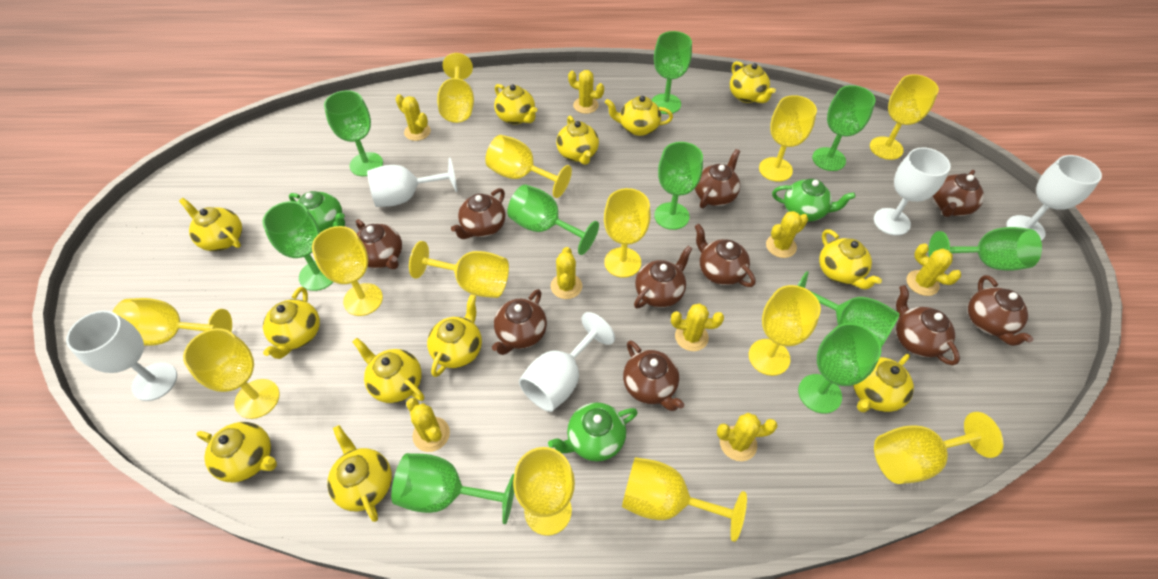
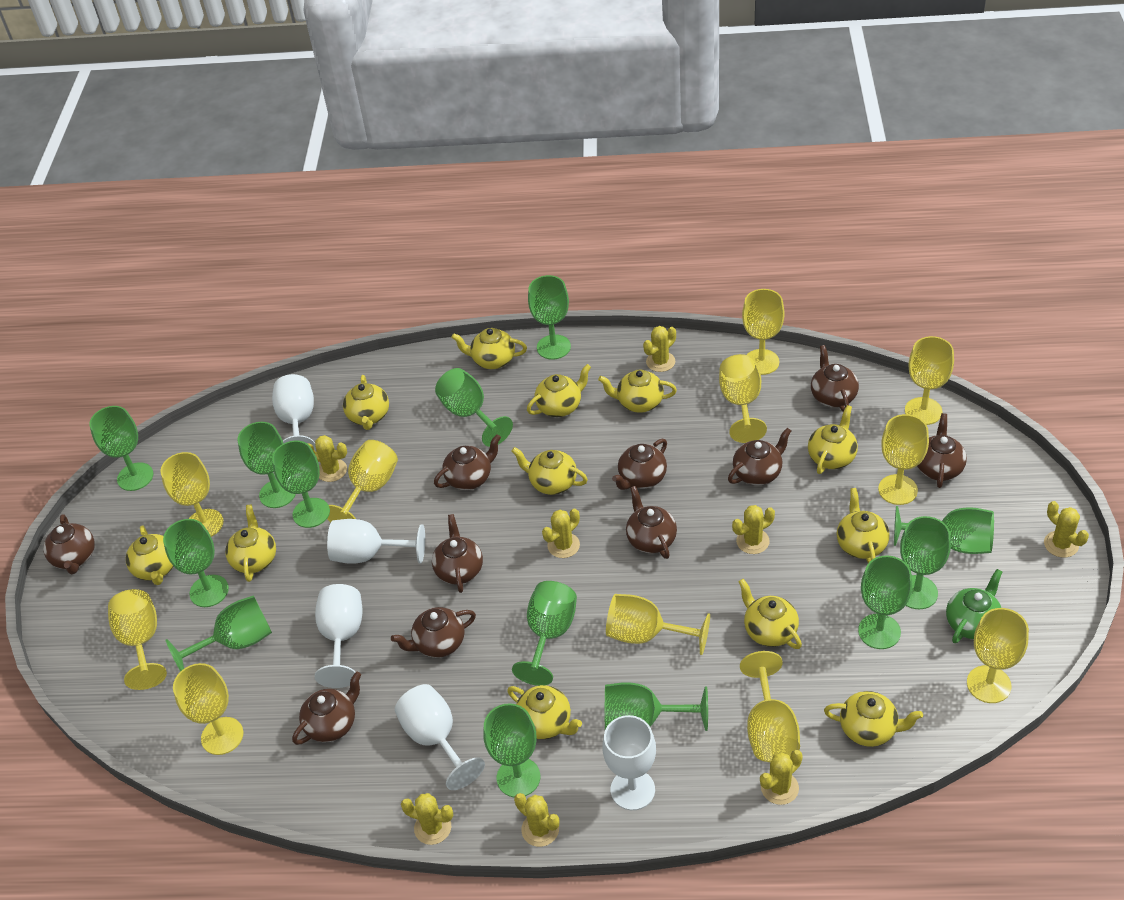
green goblet: 10 -> 13
green teapot: 3 -> 1
yellow goblet: 13 -> 11

